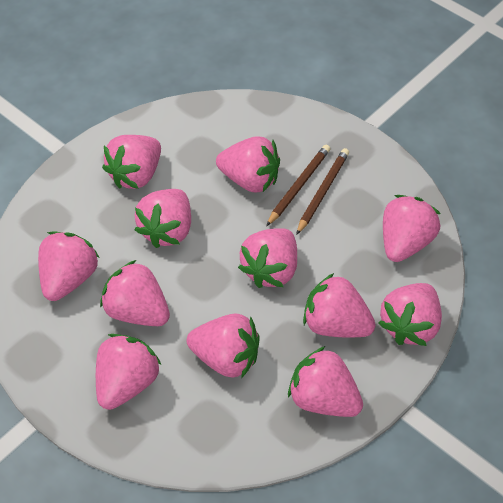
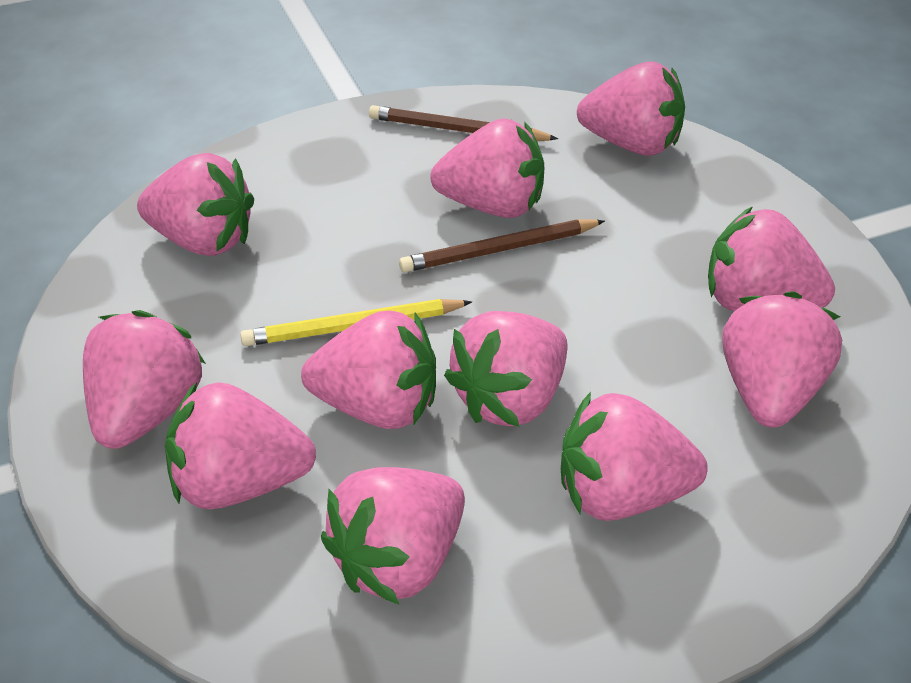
pink strawberry: 12 -> 11
yellow pencil: 0 -> 1

